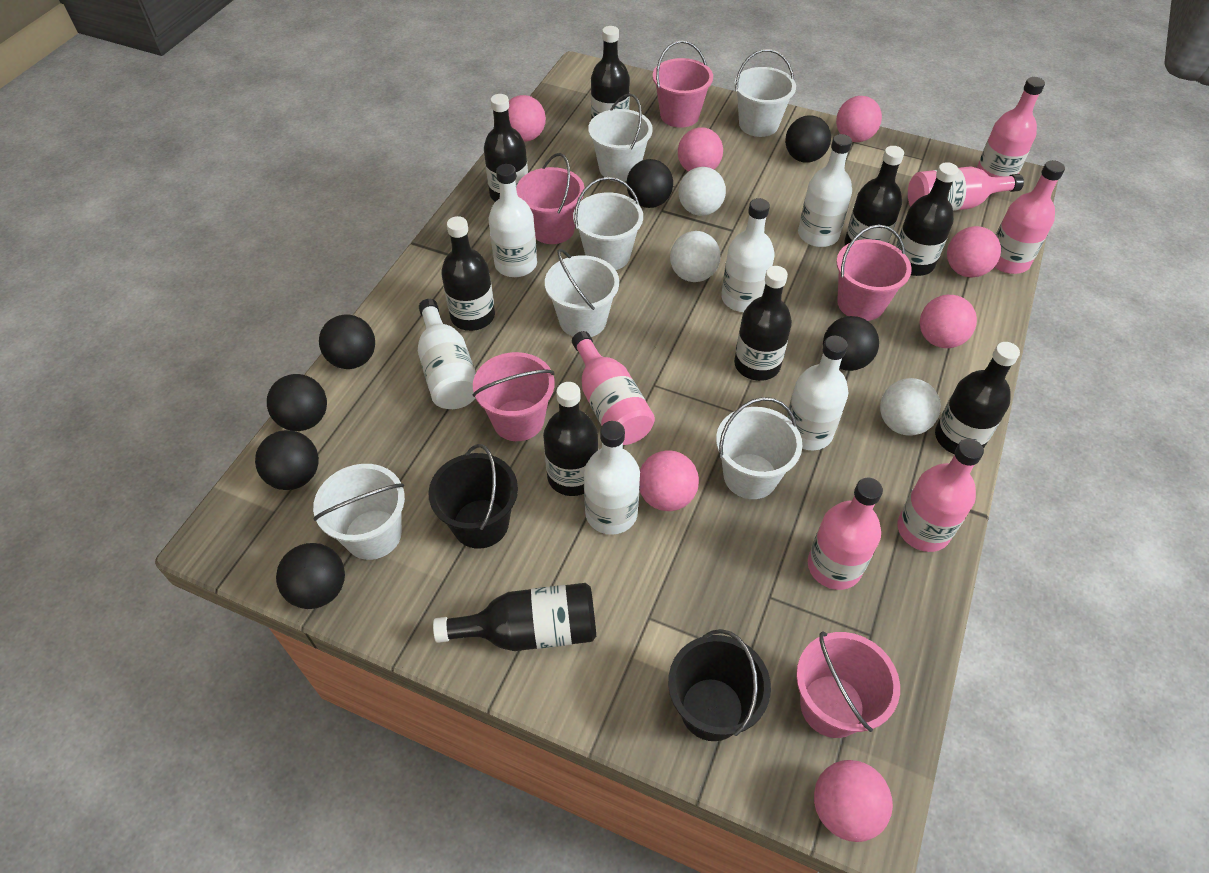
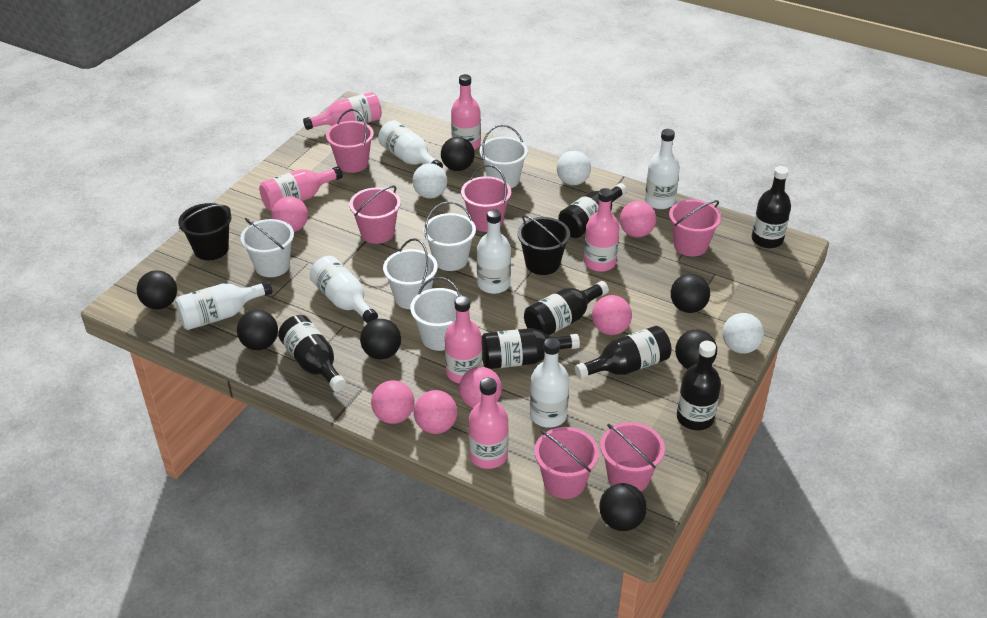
black bottle: 9 -> 7
pink ball: 7 -> 6
pink bucket: 5 -> 6
white bucket: 6 -> 5

